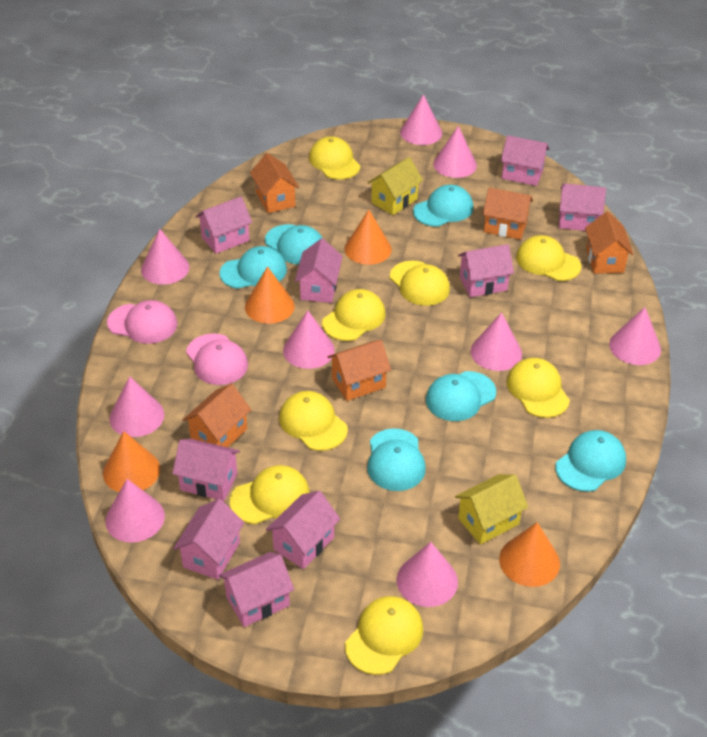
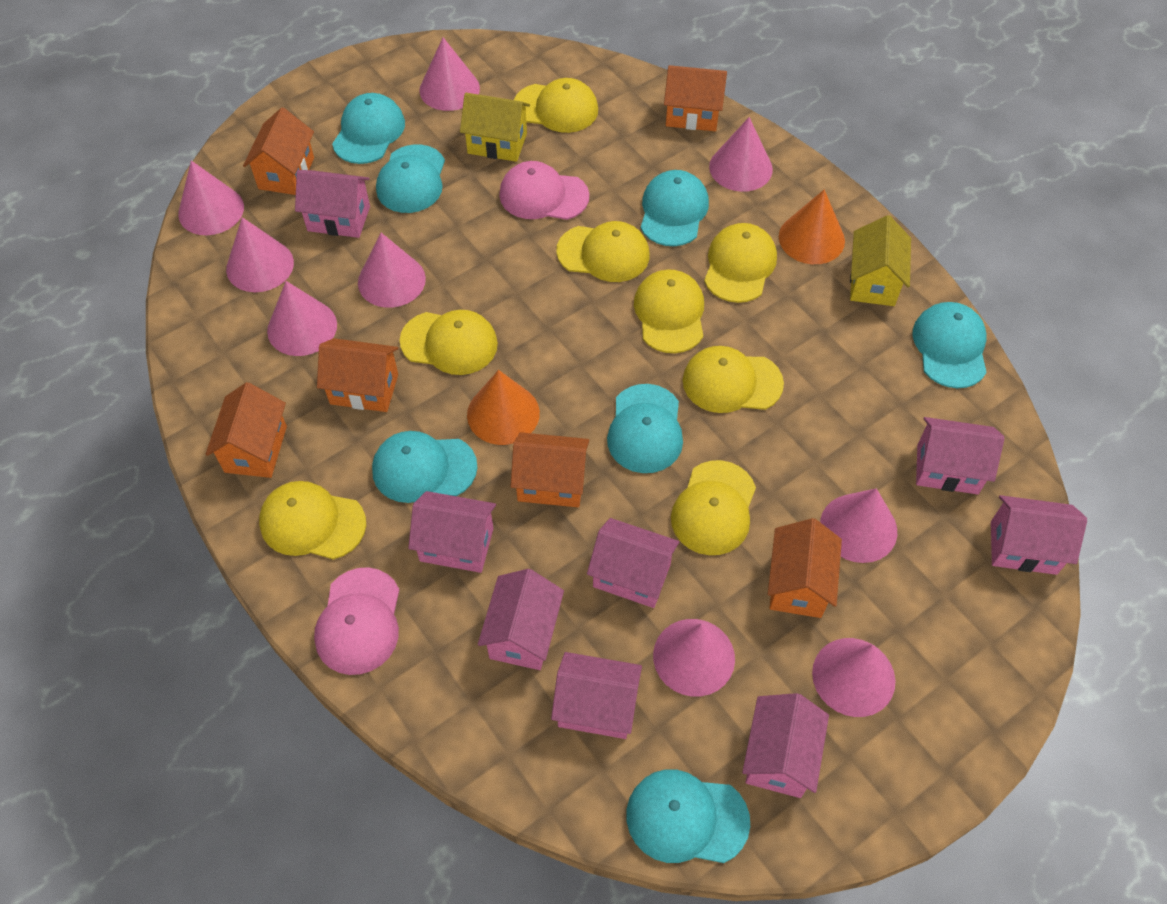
orange cone: 4 -> 2
orange house: 5 -> 6
pink house: 9 -> 8
turquoise cap: 6 -> 7

